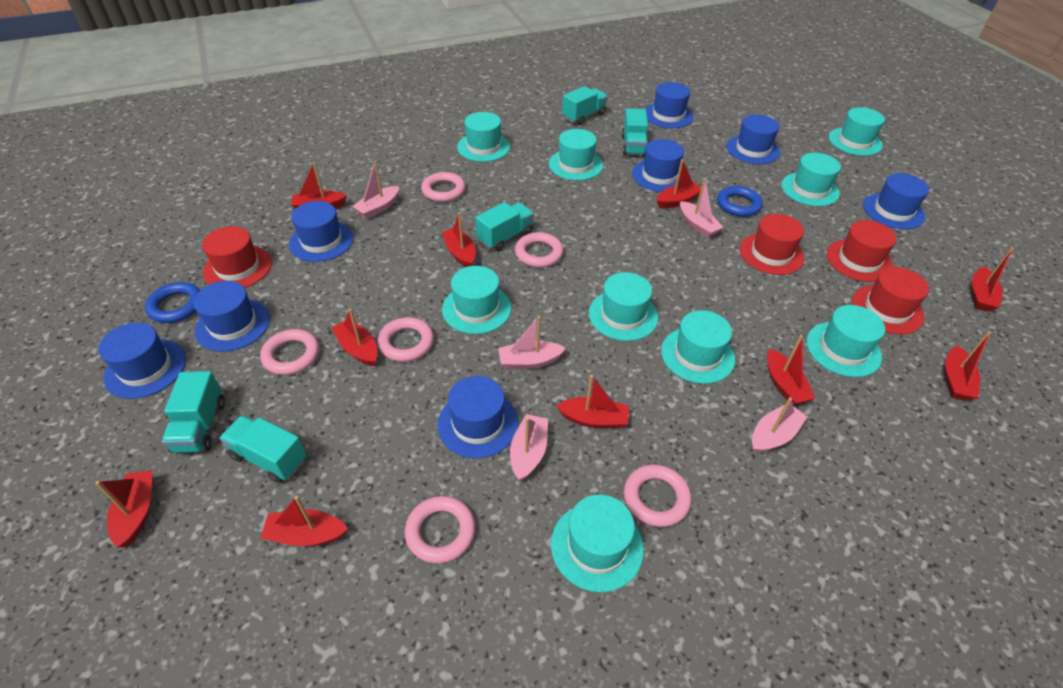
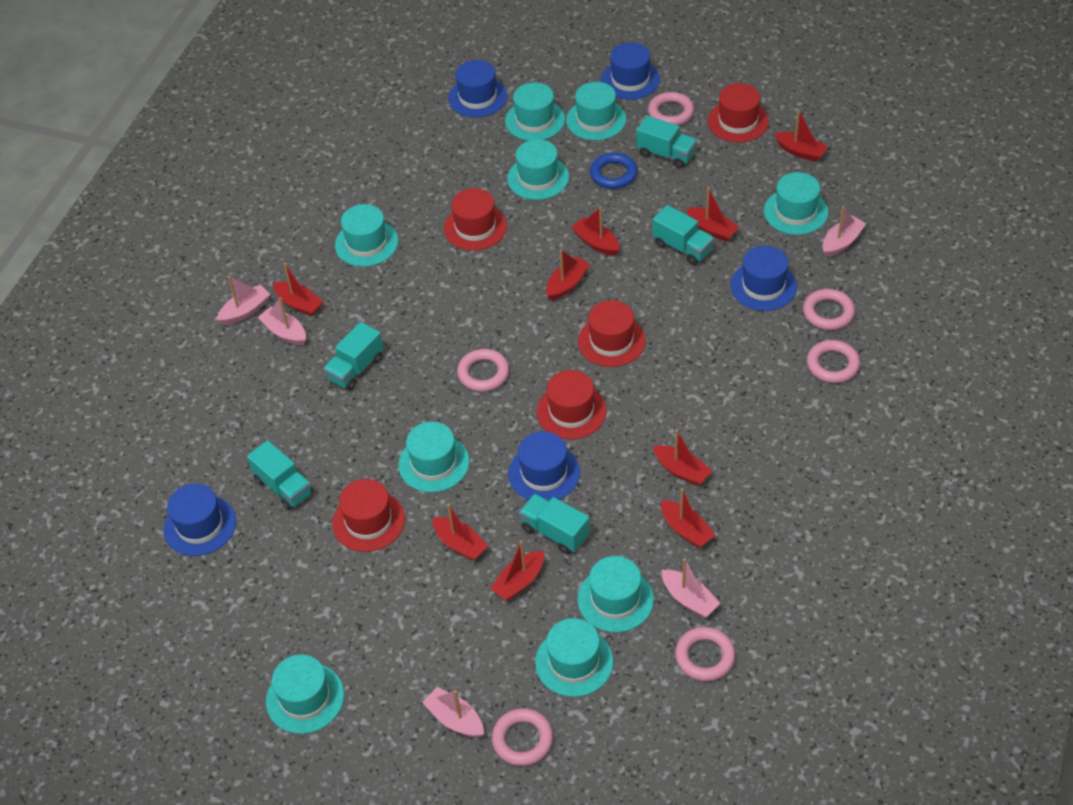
blue hat: 8 -> 5
blue ring: 2 -> 1
red boat: 10 -> 9
red hat: 4 -> 5

